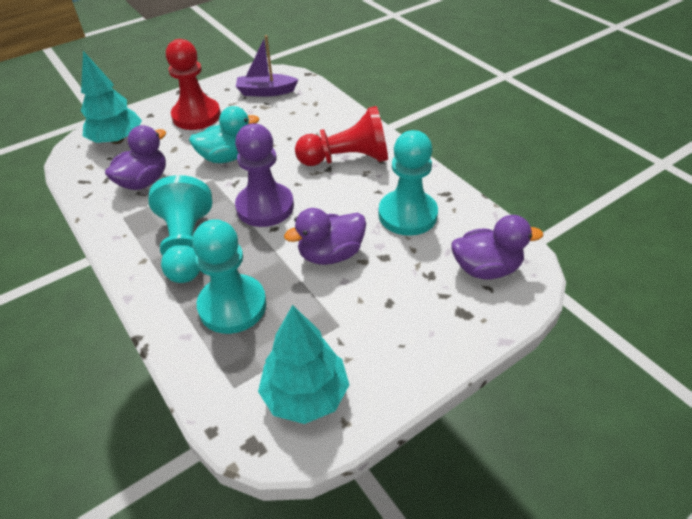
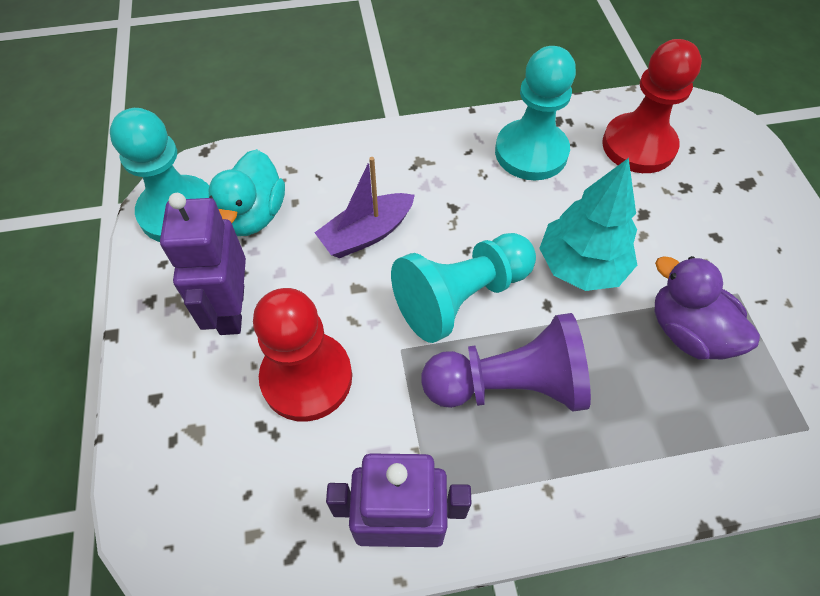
purple duck: 3 -> 1
purple robot: 0 -> 2
turquoise tree: 2 -> 1

